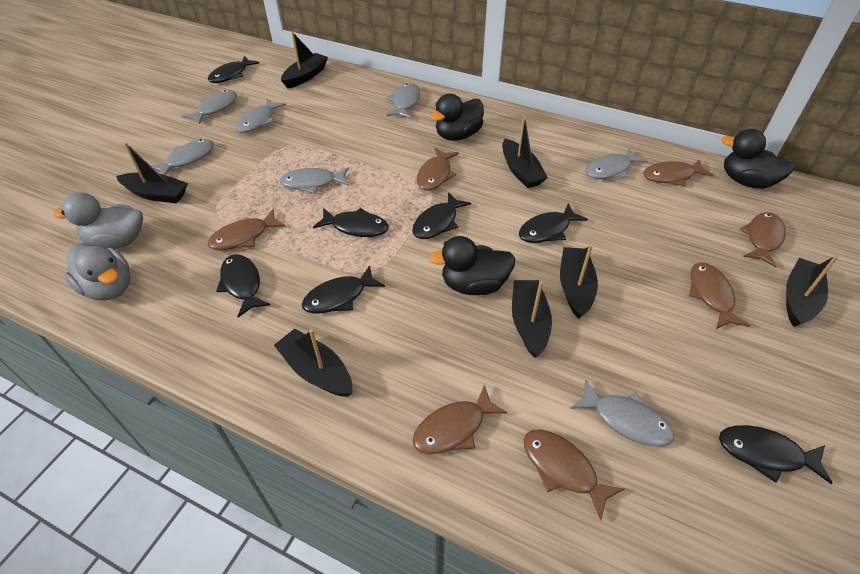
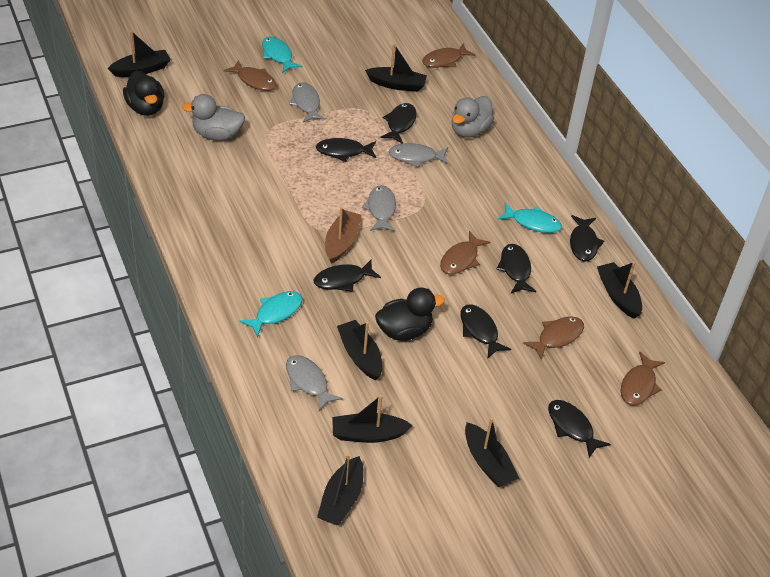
black duck: 3 -> 2
brown boat: 0 -> 1
brown fish: 7 -> 5
grey fish: 7 -> 4
turquoise fish: 0 -> 3

